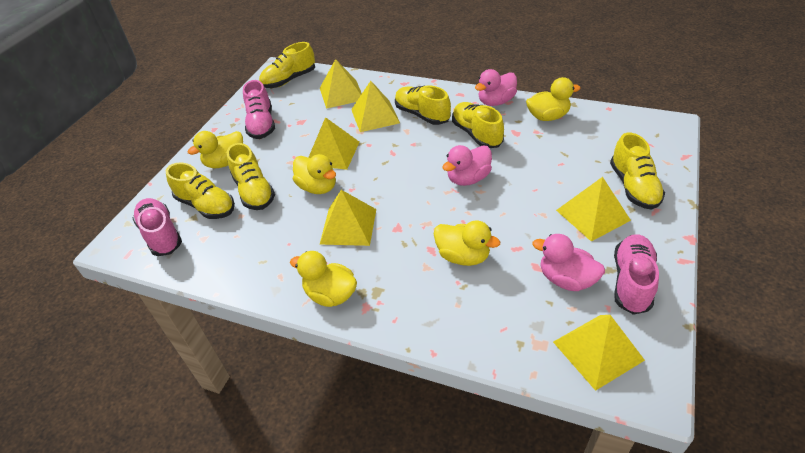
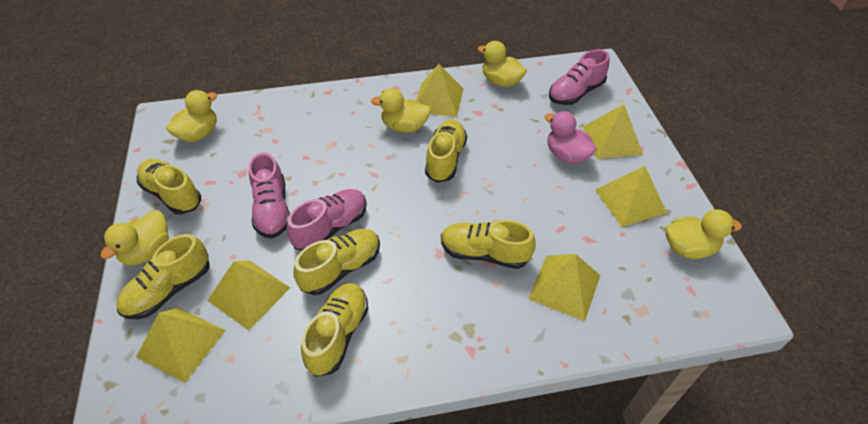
pink duck: 3 -> 1

